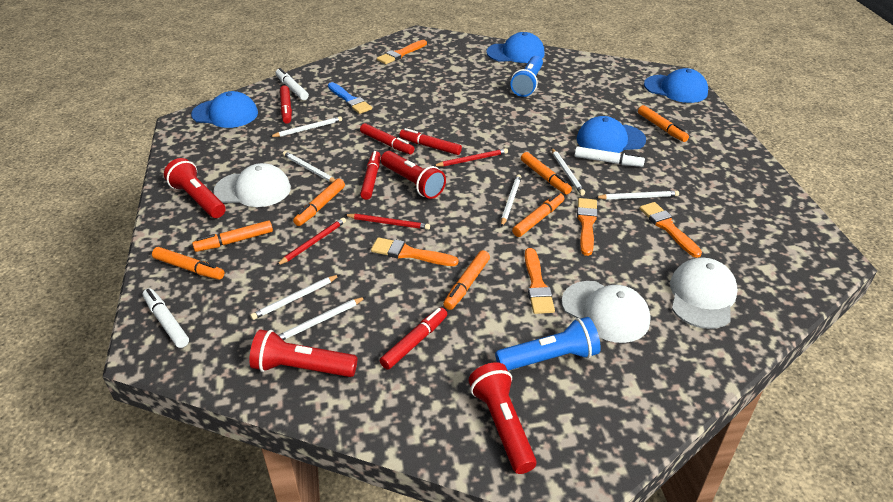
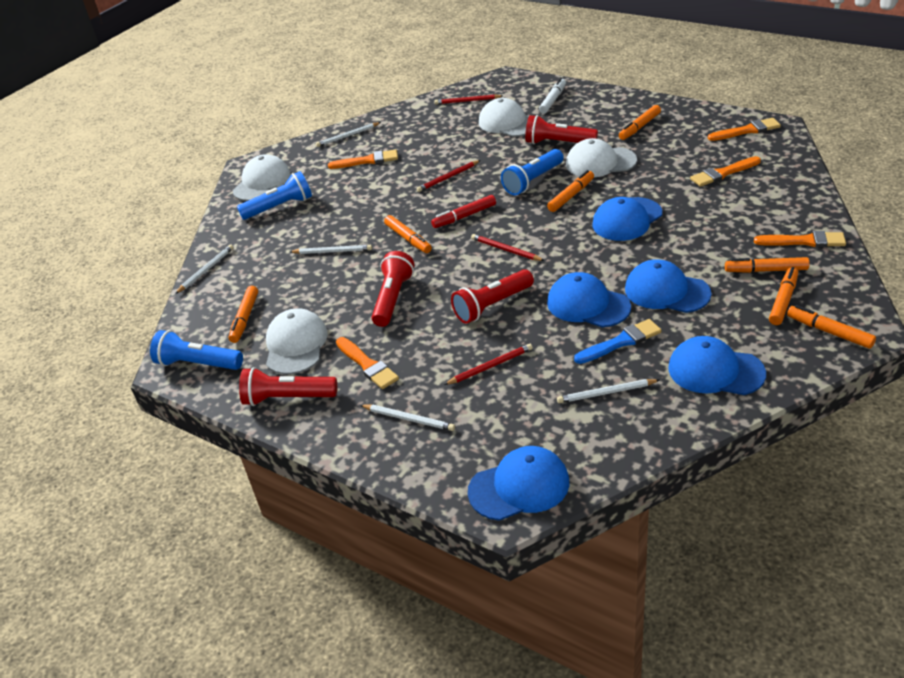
blue cap: 4 -> 5
blue flashlight: 2 -> 3
red marker: 5 -> 1
red pencil: 3 -> 4
white cap: 3 -> 4
white marker: 3 -> 1
white pencil: 7 -> 5

